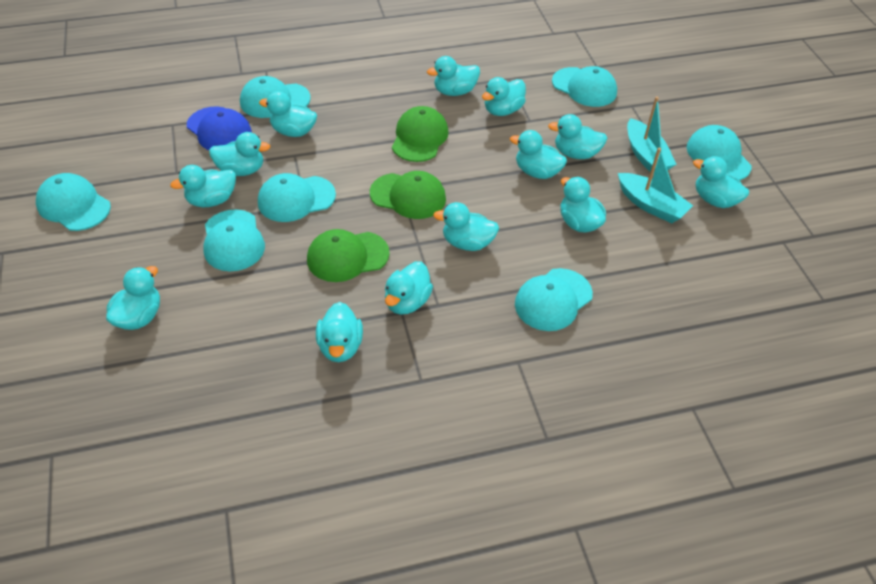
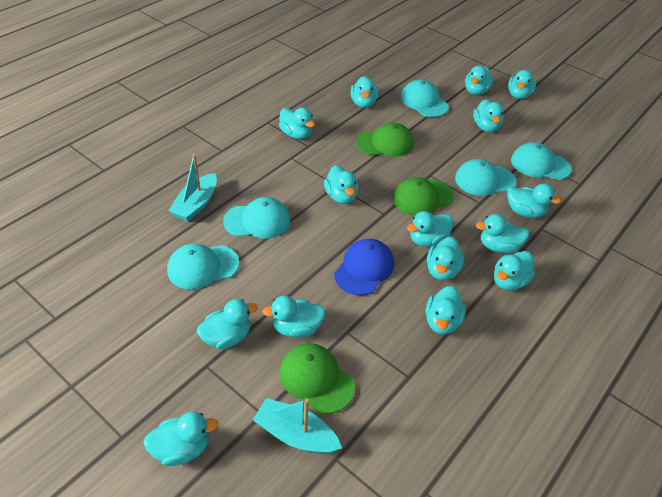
turquoise cap: 7 -> 5
turquoise duck: 13 -> 15

